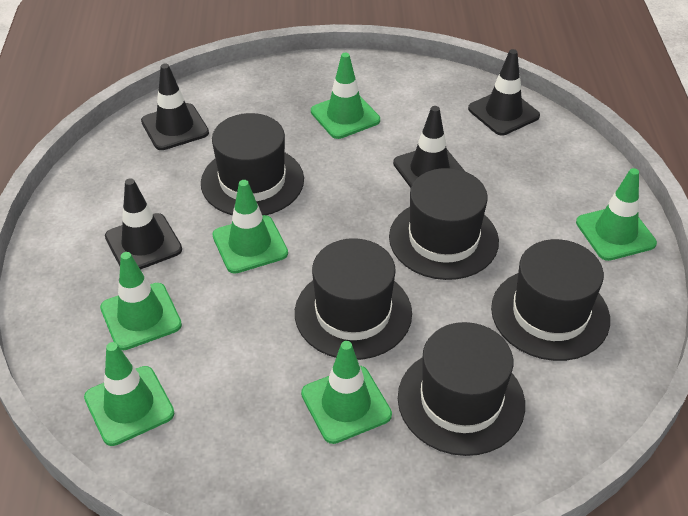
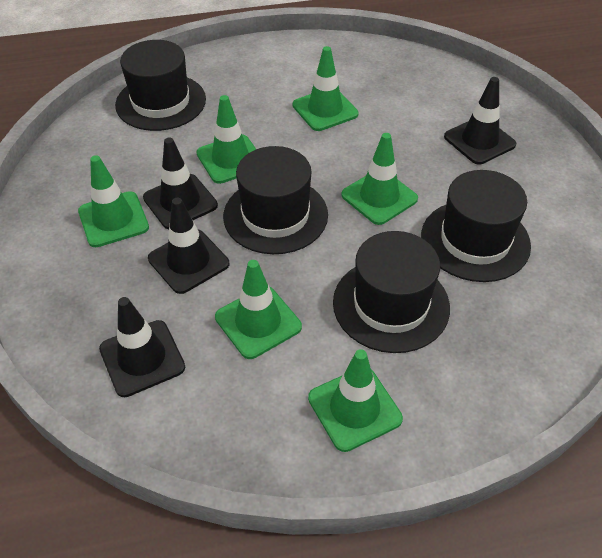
black hat: 5 -> 4

